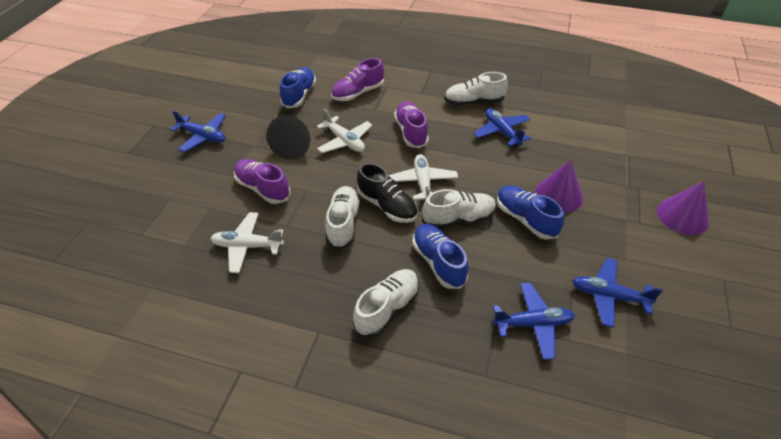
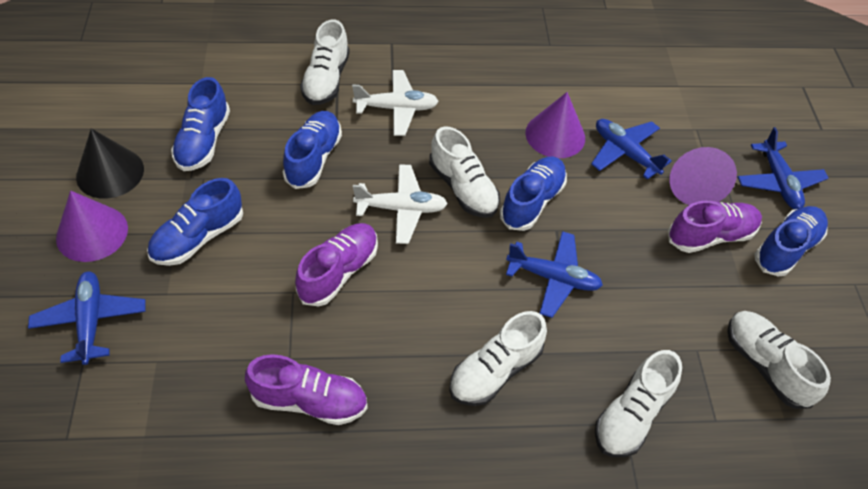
black shoe: 1 -> 0
blue shoe: 3 -> 5
purple cone: 2 -> 3
white plane: 3 -> 2
white shoe: 4 -> 5

